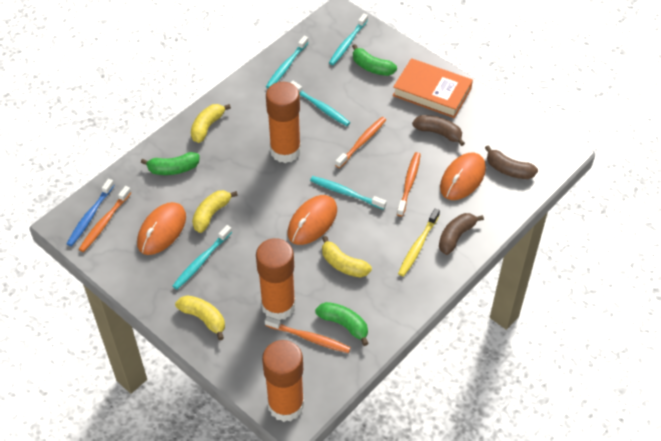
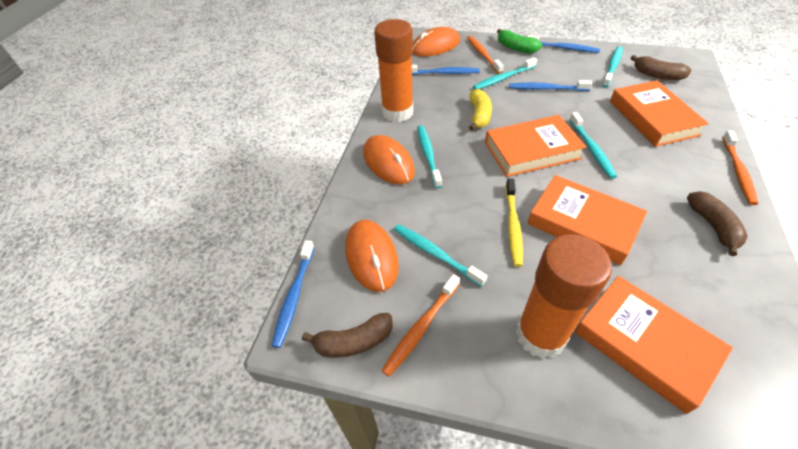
blue toothbrush: 1 -> 4
green banana: 3 -> 1
orange book: 1 -> 4
orange glue stick: 3 -> 2
orange toothbrush: 4 -> 3
yellow banana: 4 -> 1

